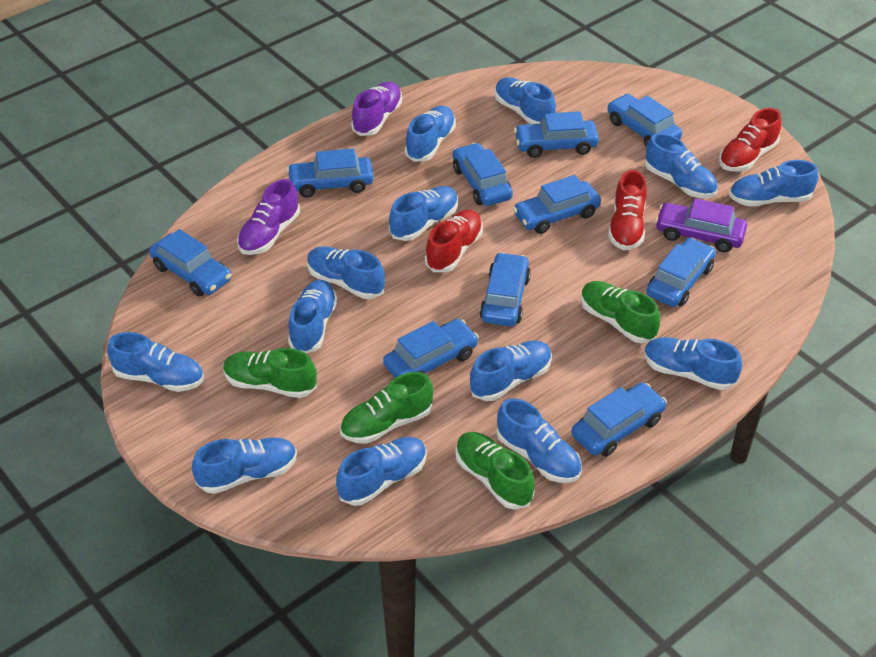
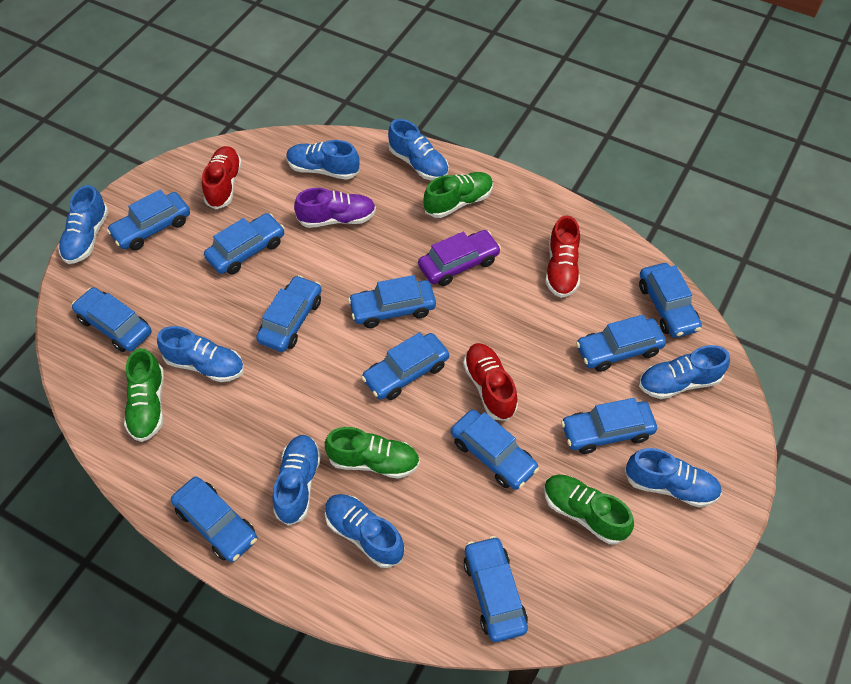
blue car: 10 -> 12
blue shoe: 13 -> 8
purple shoe: 2 -> 1

